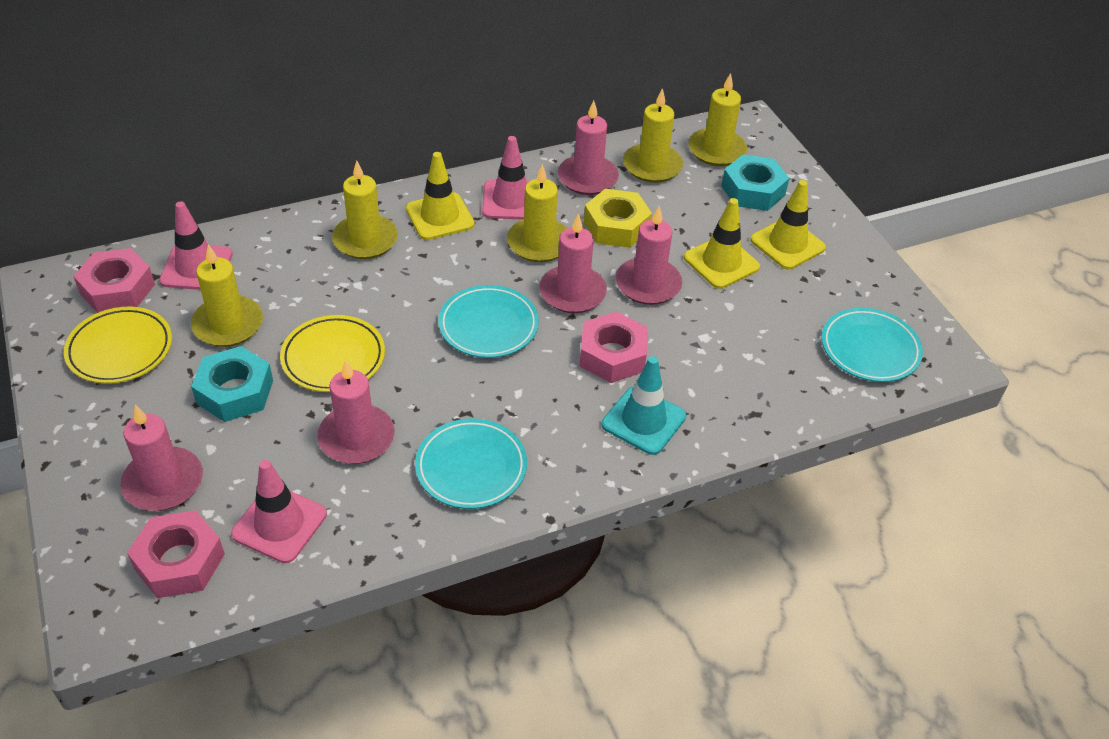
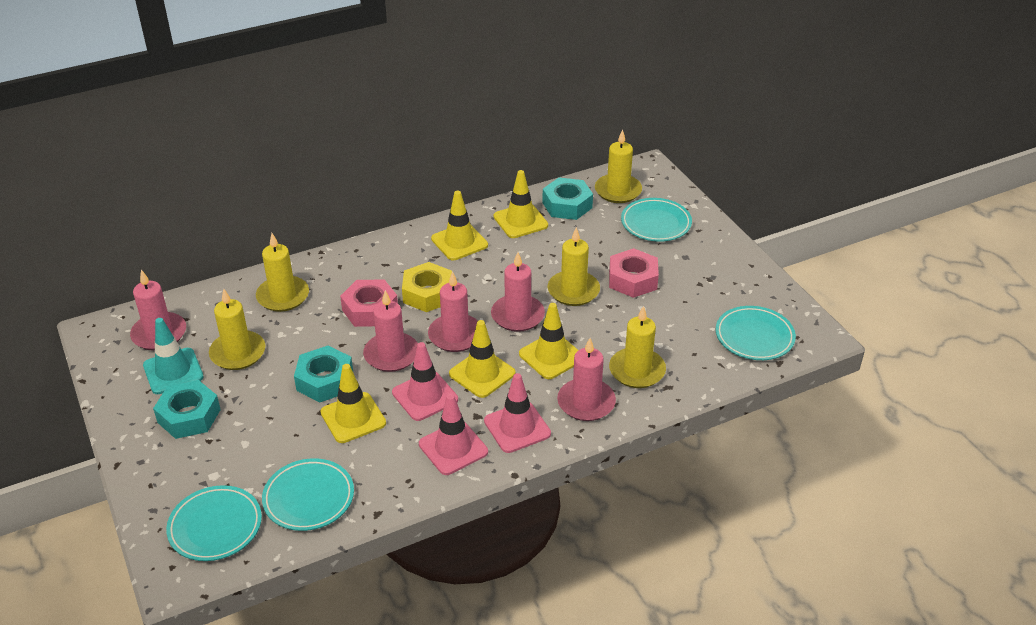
pink nut: 3 -> 2
turquoise nut: 2 -> 3
turquoise plate: 3 -> 4
yellow plate: 2 -> 0
yellow traffic cone: 3 -> 5

